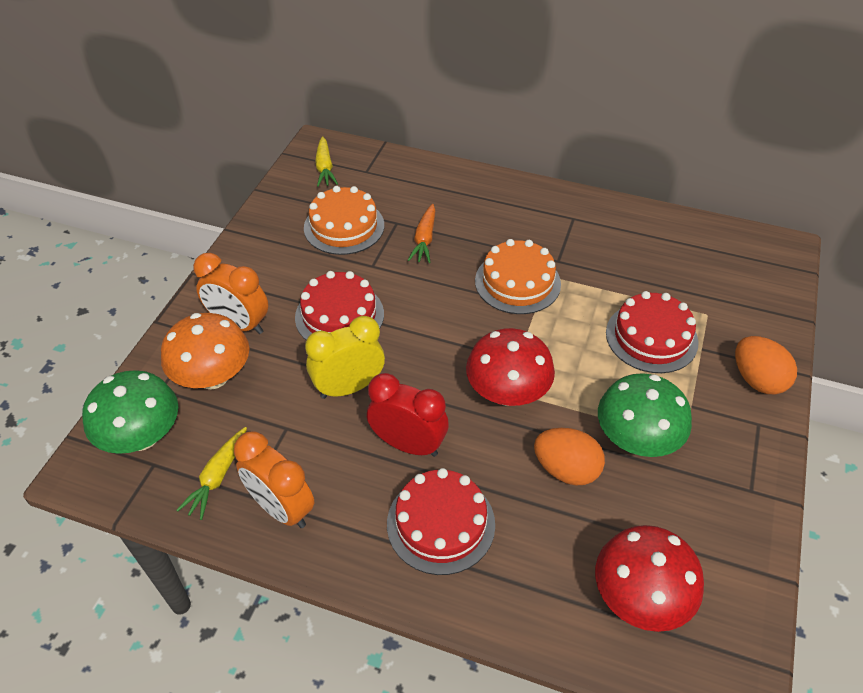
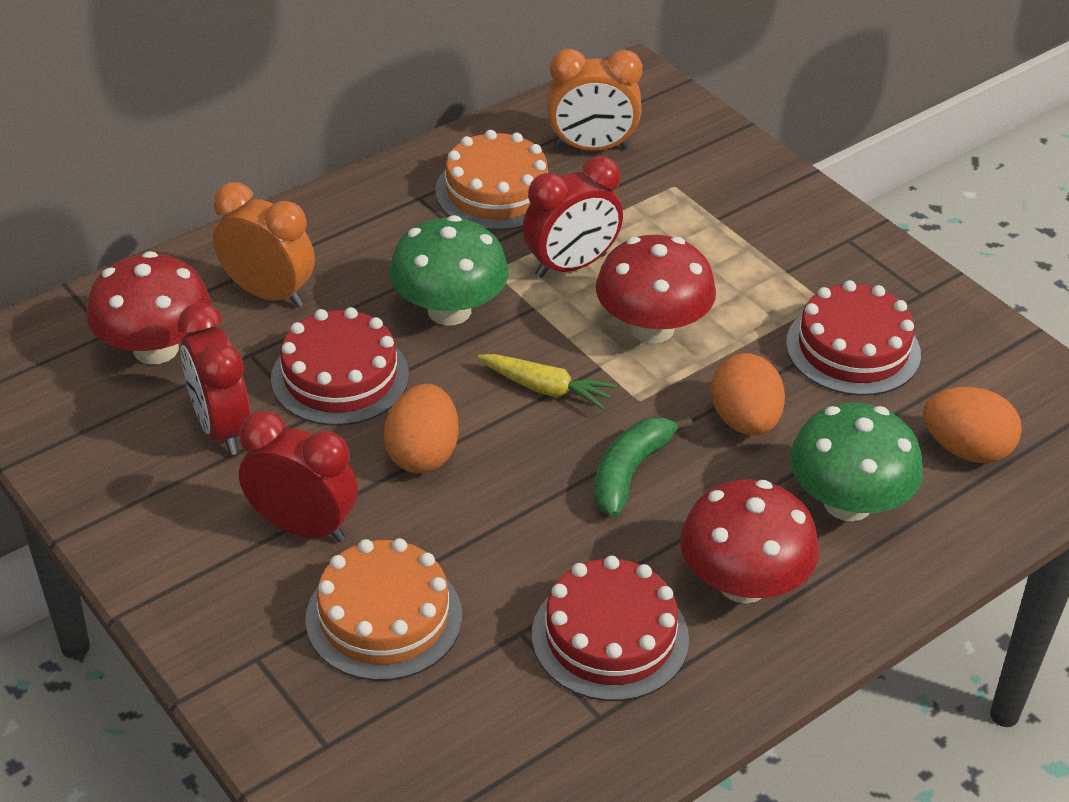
green banana: 0 -> 1
orange carrot: 1 -> 0
orange egg: 2 -> 3
orange mushroom: 1 -> 0
red clock: 1 -> 3
red mushroom: 2 -> 3
yellow carrot: 2 -> 1
yellow clock: 1 -> 0

